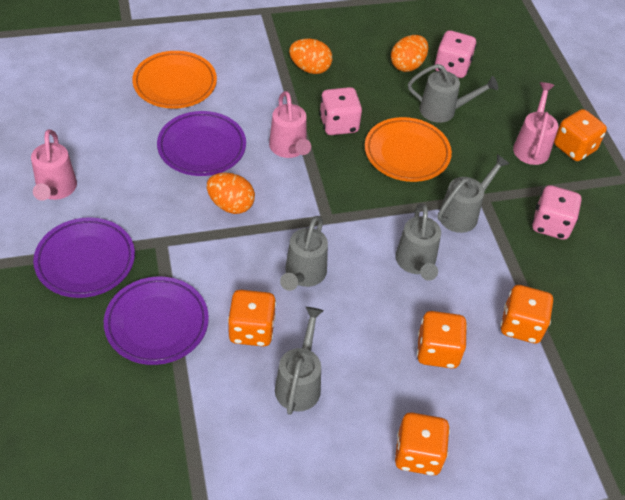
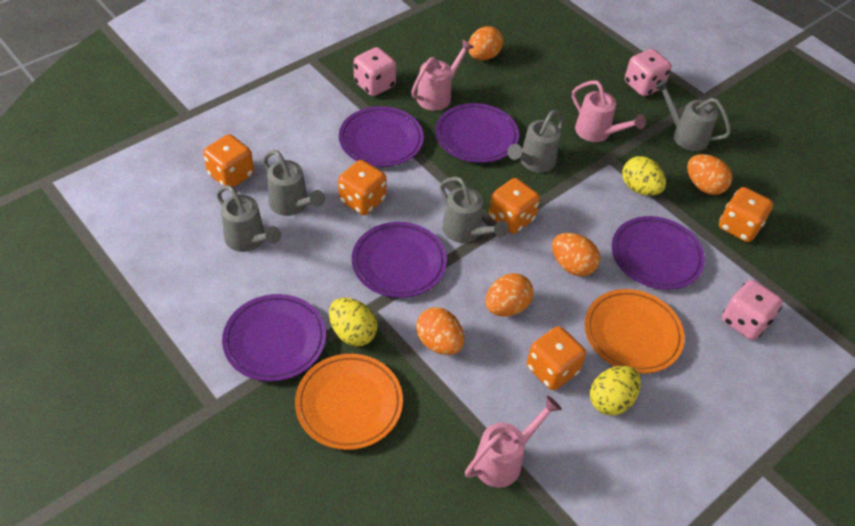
orange egg: 3 -> 5
purple plate: 3 -> 5
yellow egg: 0 -> 3

